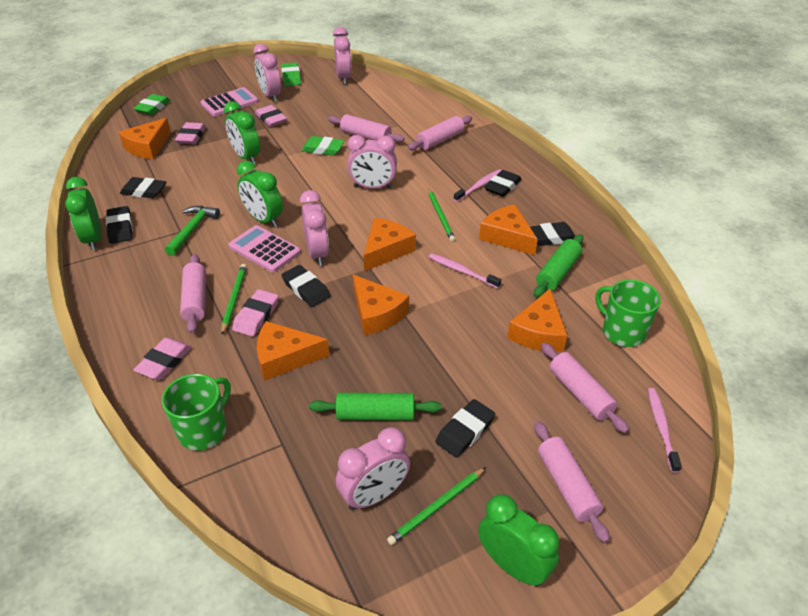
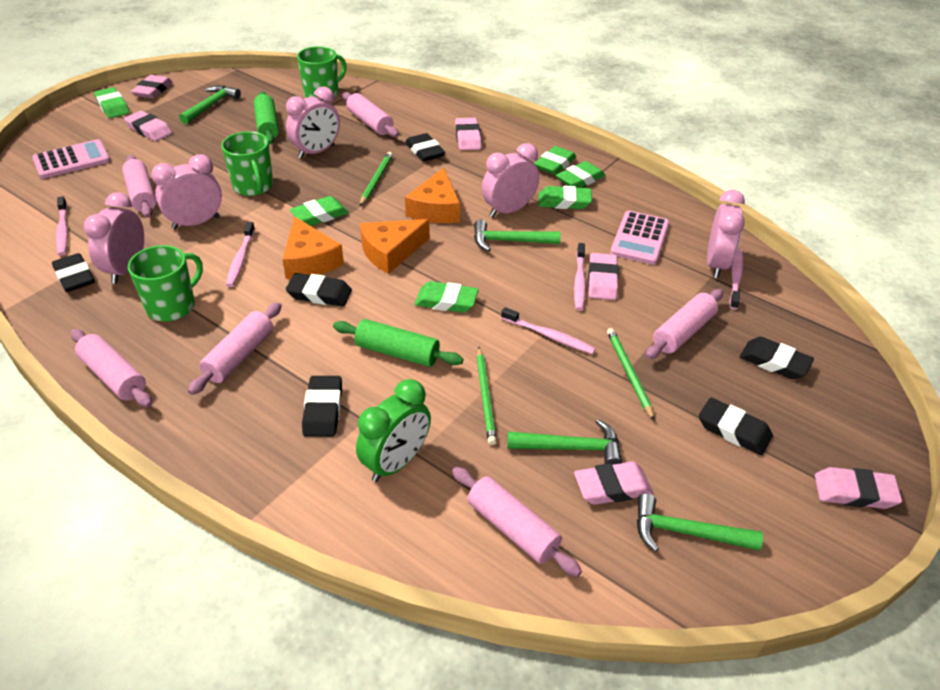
green clock: 4 -> 1
green eraser: 3 -> 6
green hammer: 1 -> 4
green mug: 2 -> 3
orange cheese: 6 -> 3
pink eraser: 4 -> 6
pink rolling pin: 5 -> 6
pink toothbrush: 3 -> 5

